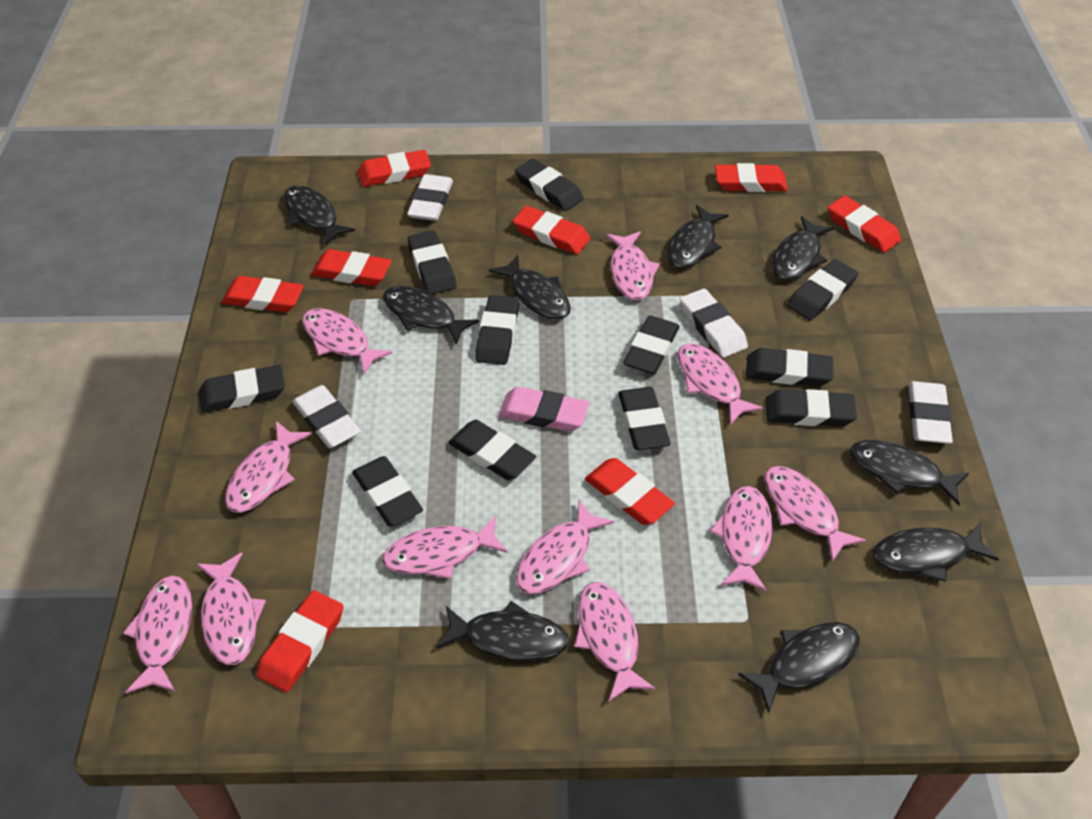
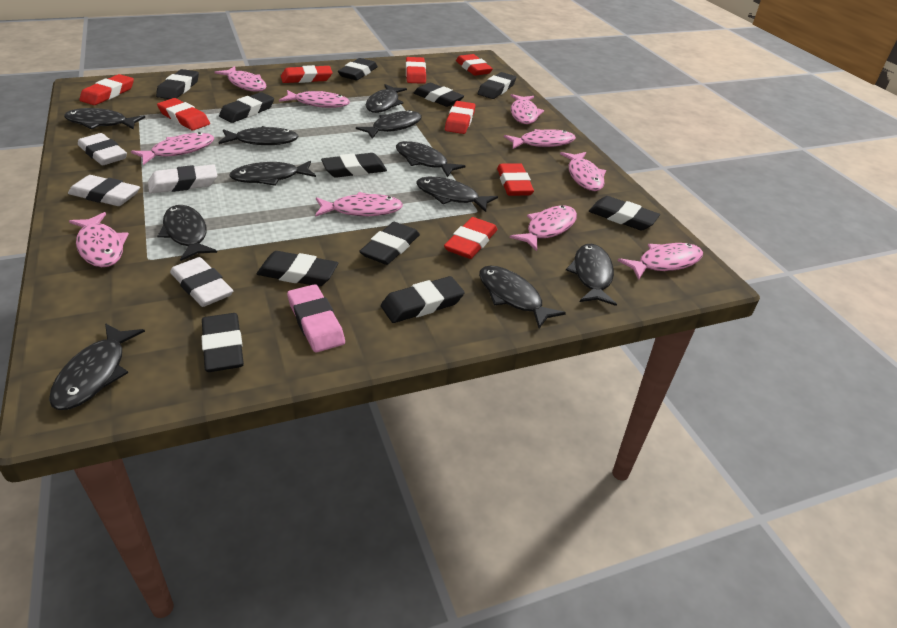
black fish: 9 -> 11
pink fish: 11 -> 10

